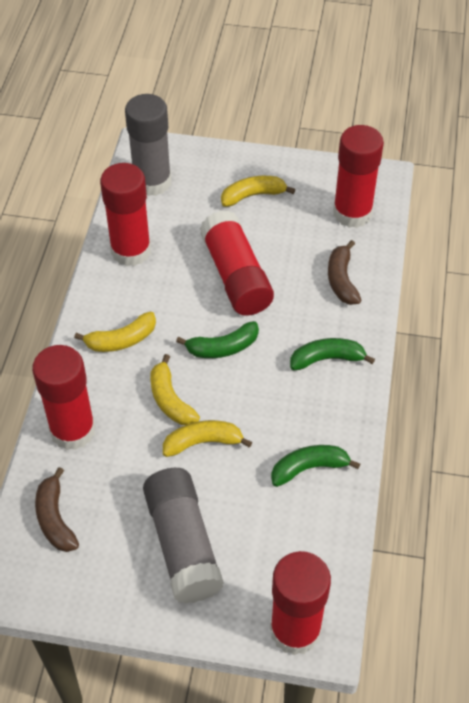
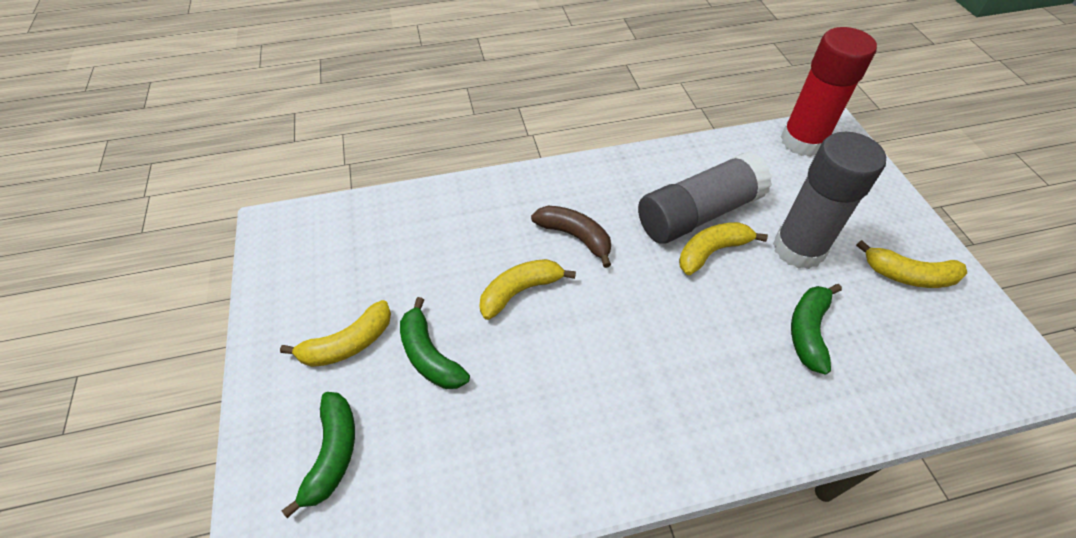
brown banana: 2 -> 1
red glue stick: 5 -> 1

